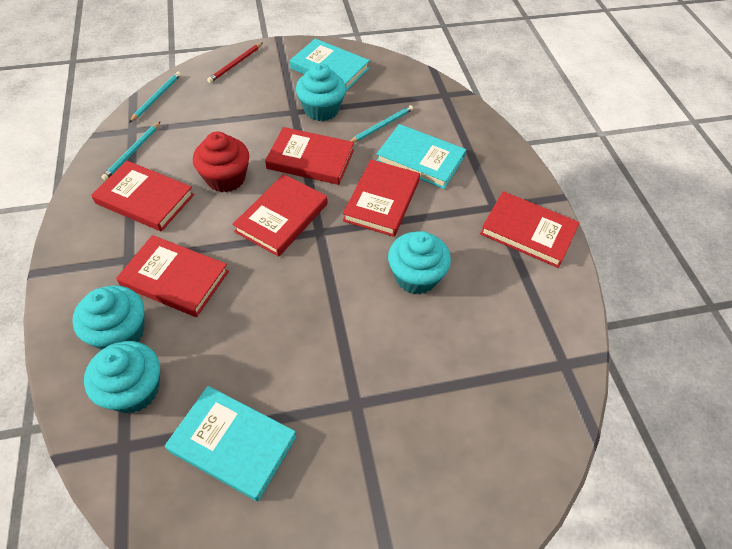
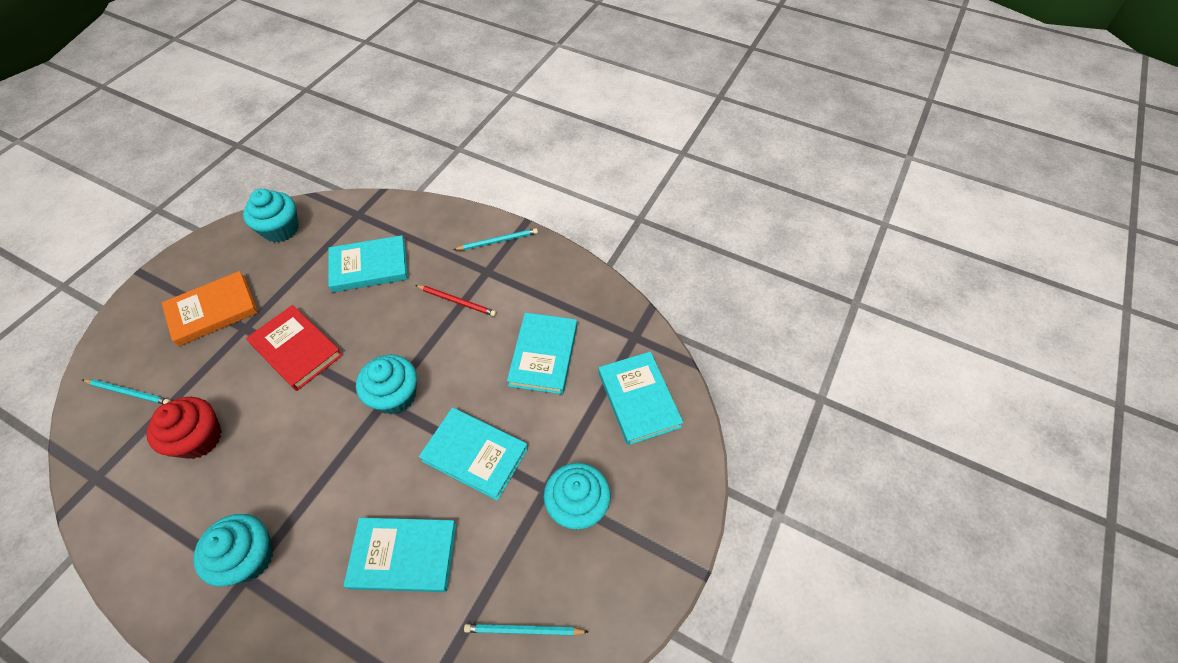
orange book: 0 -> 1
red book: 6 -> 1
turquoise book: 3 -> 5

